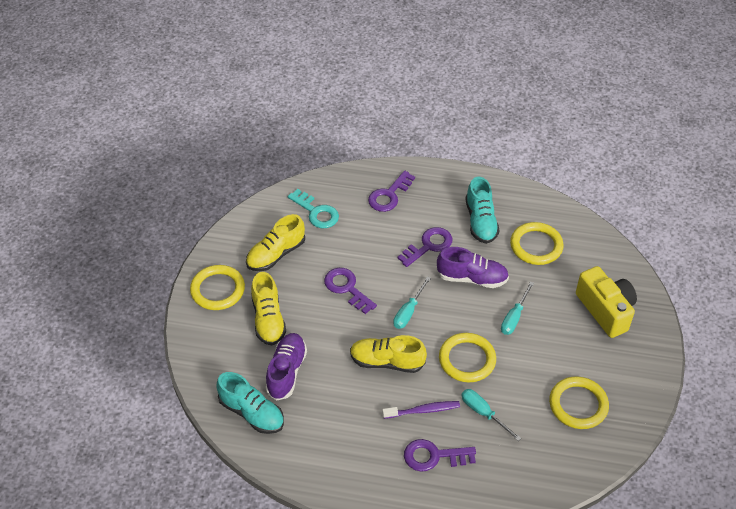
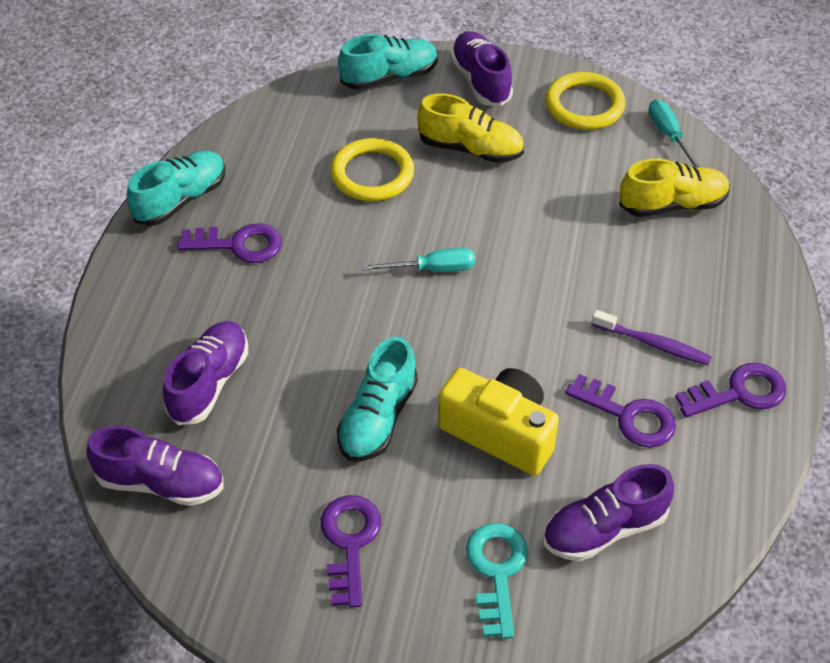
purple shoe: 2 -> 4
turquoise screwdriver: 3 -> 2
turquoise shoe: 2 -> 3
yellow ring: 4 -> 2
yellow shoe: 3 -> 2

